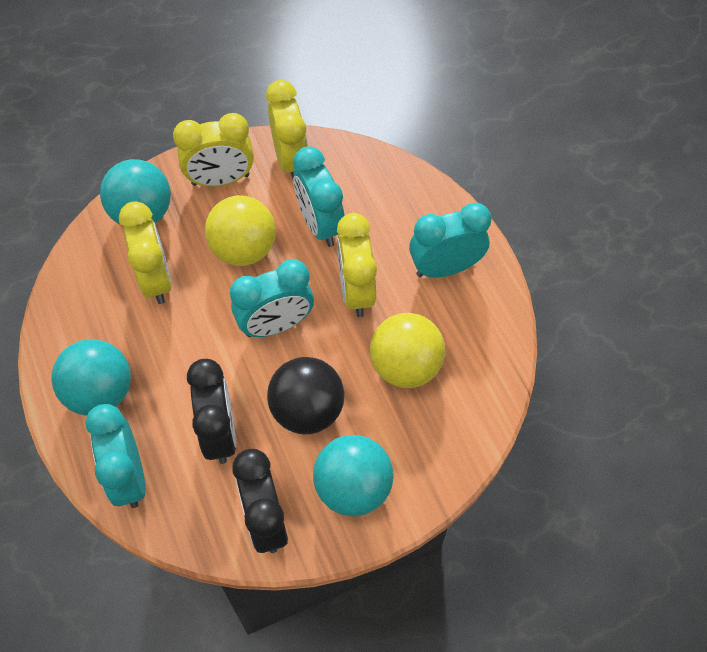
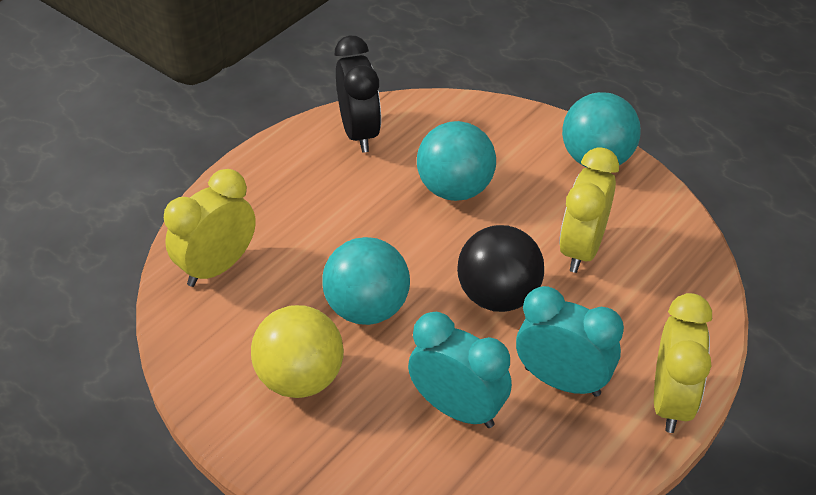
black clock: 2 -> 1
turquoise clock: 4 -> 2
yellow ball: 2 -> 1
yellow clock: 4 -> 3

